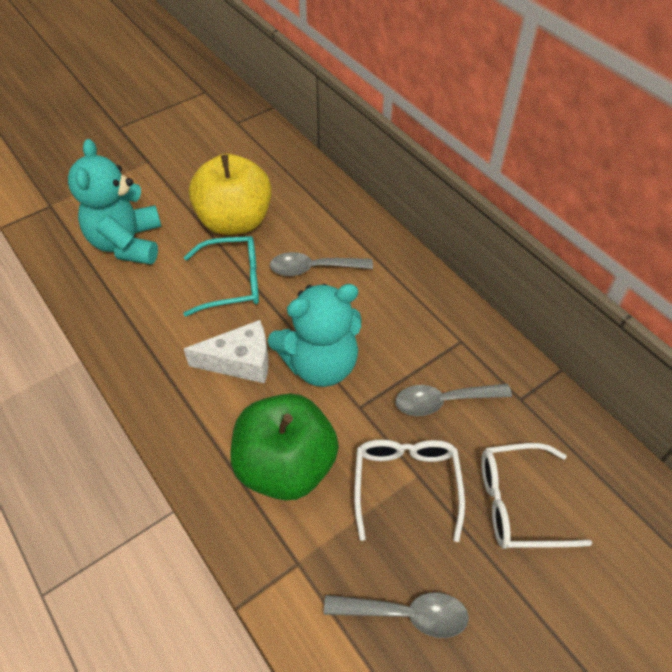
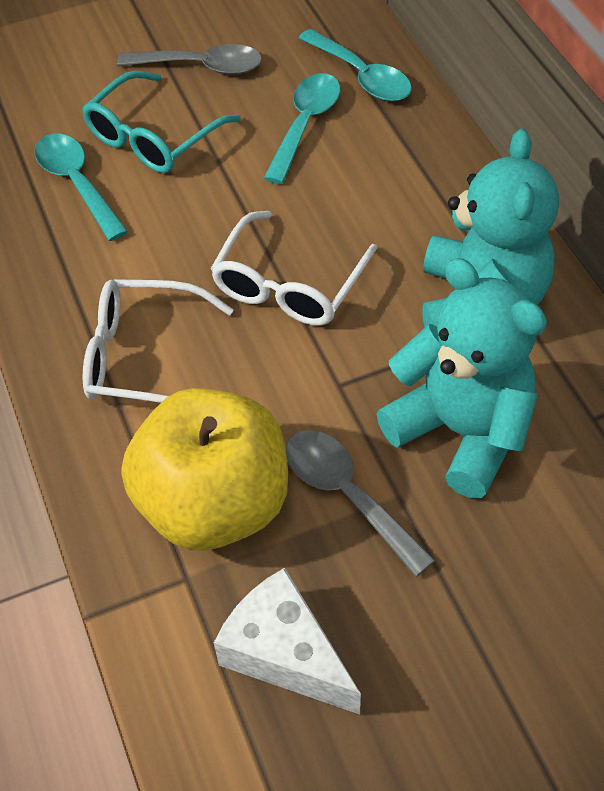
green apple: 1 -> 0
grey spoon: 3 -> 2
turquoise spoon: 0 -> 3

